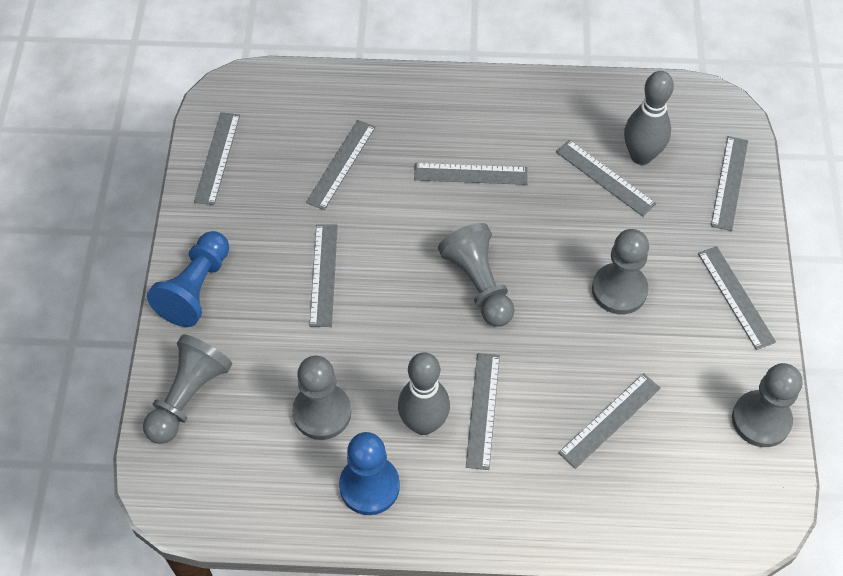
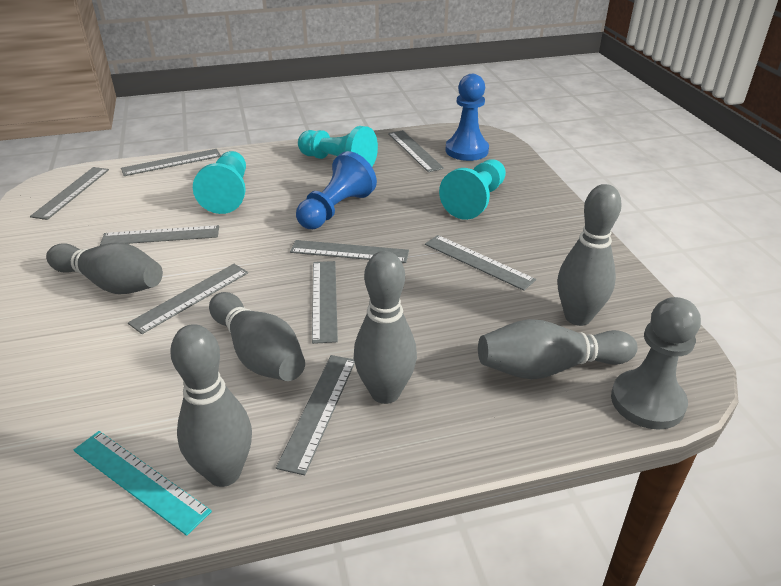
grey bowling pin: 2 -> 6
grey pawn: 5 -> 1
turquoise pawn: 0 -> 3
turquoise ruler: 0 -> 1

